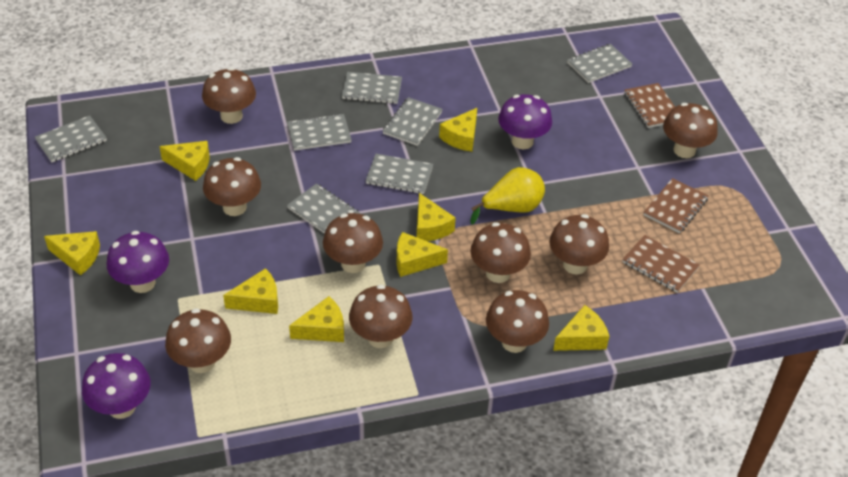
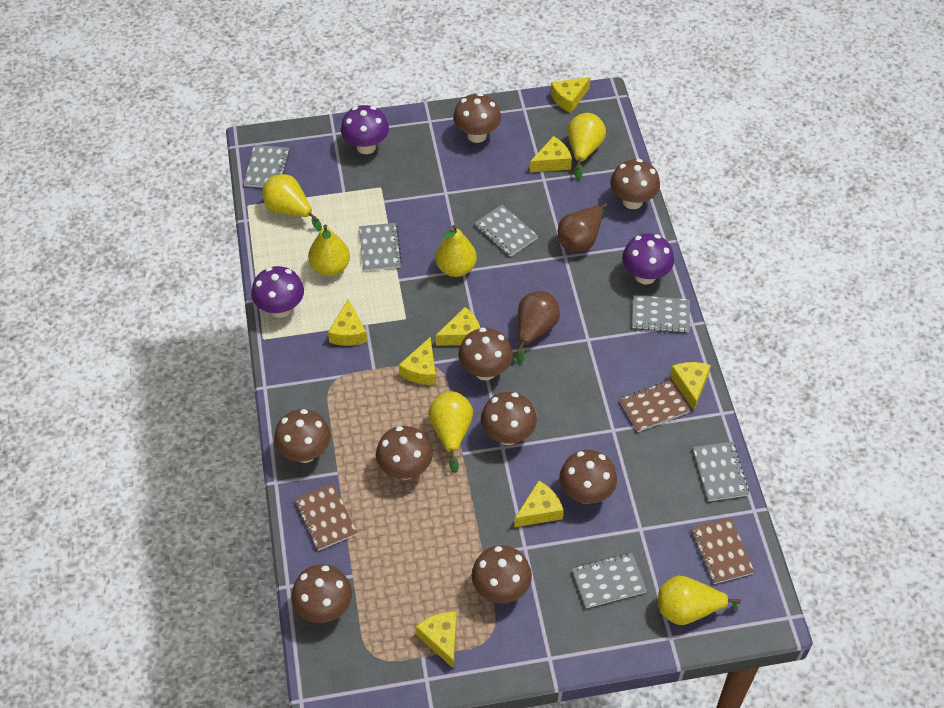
brown pear: 0 -> 2
grey notebook: 7 -> 6
yellow pear: 1 -> 6

